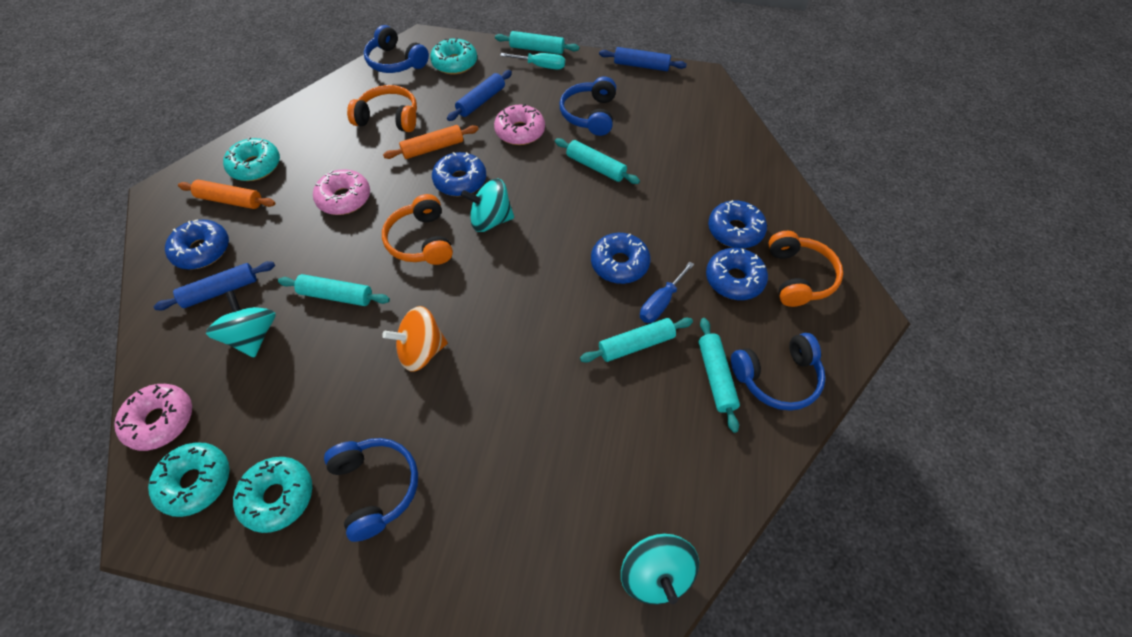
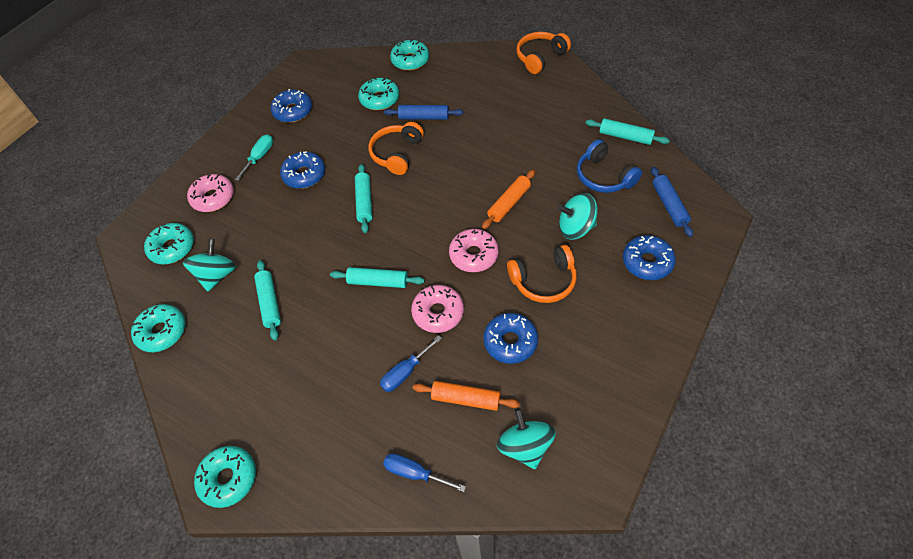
blue donut: 5 -> 4
blue headphones: 4 -> 1
blue rolling pin: 3 -> 2
blue screwdriver: 1 -> 2
orange spinning top: 1 -> 0
turquoise donut: 4 -> 5
turquoise rolling pin: 5 -> 4

